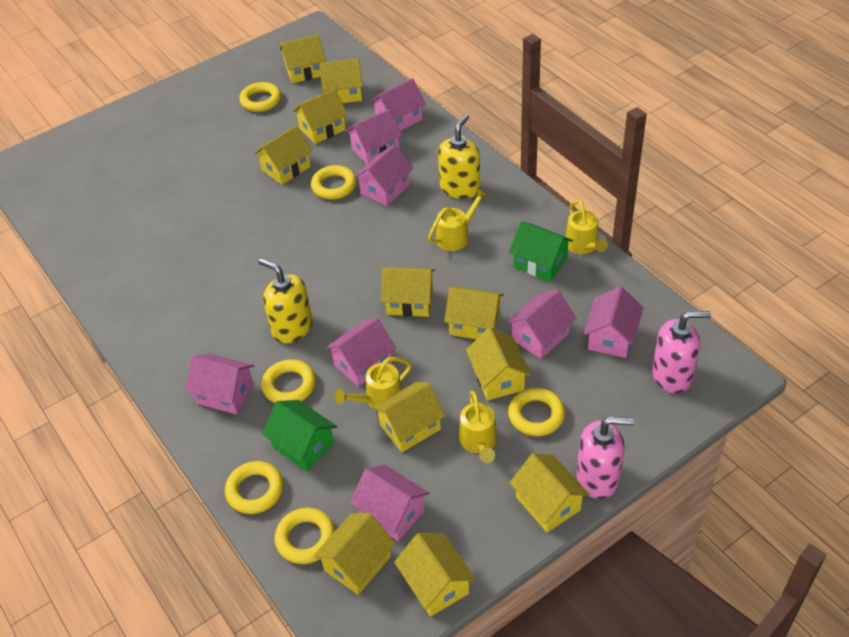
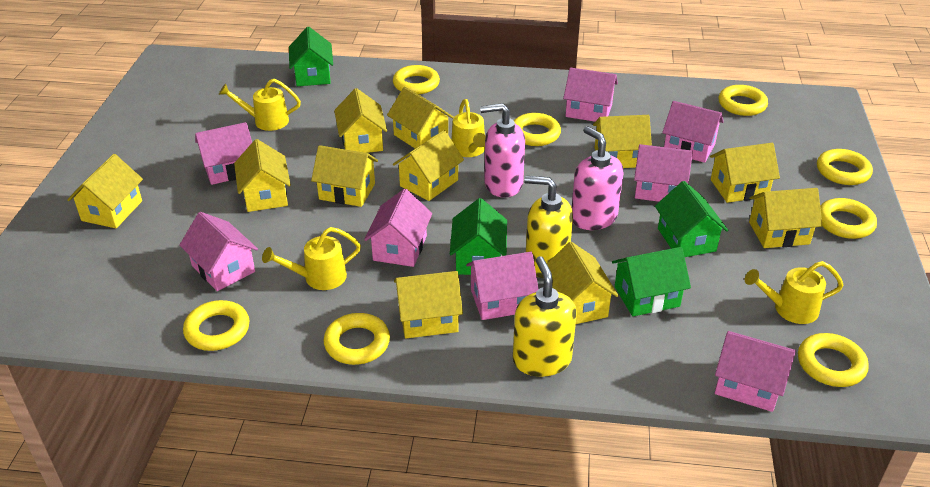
green house: 2 -> 4
yellow ring: 6 -> 8

